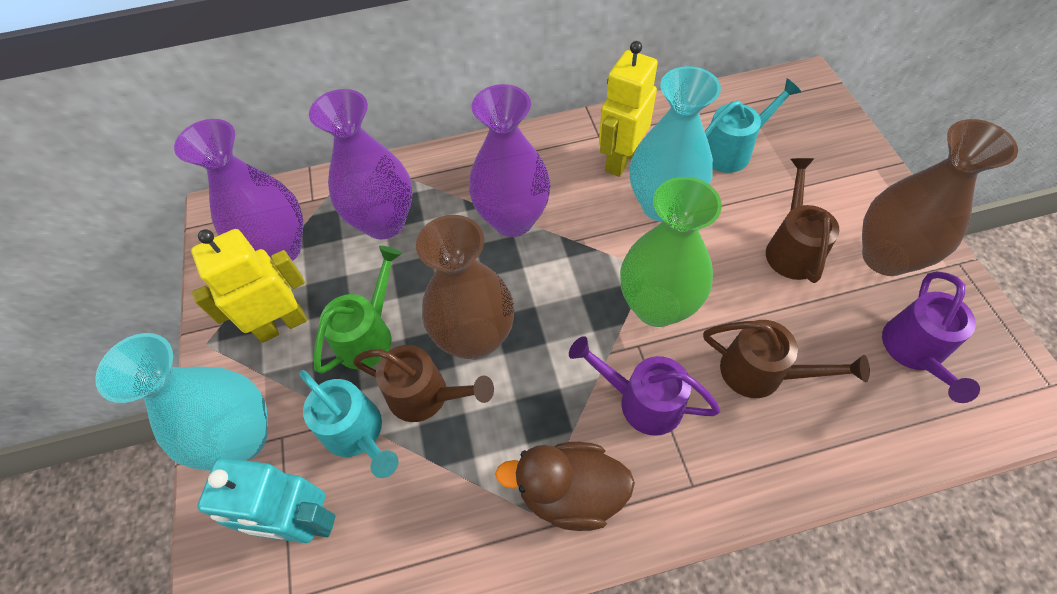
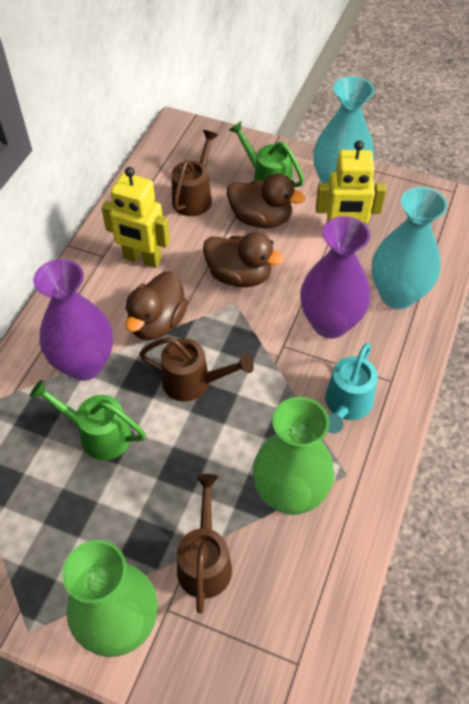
brown duck: 1 -> 3
brown vase: 2 -> 0
green vase: 1 -> 2
green watering can: 1 -> 2
purple vase: 3 -> 2
purple watering can: 2 -> 0
turquoise robot: 1 -> 0
turquoise watering can: 2 -> 1

